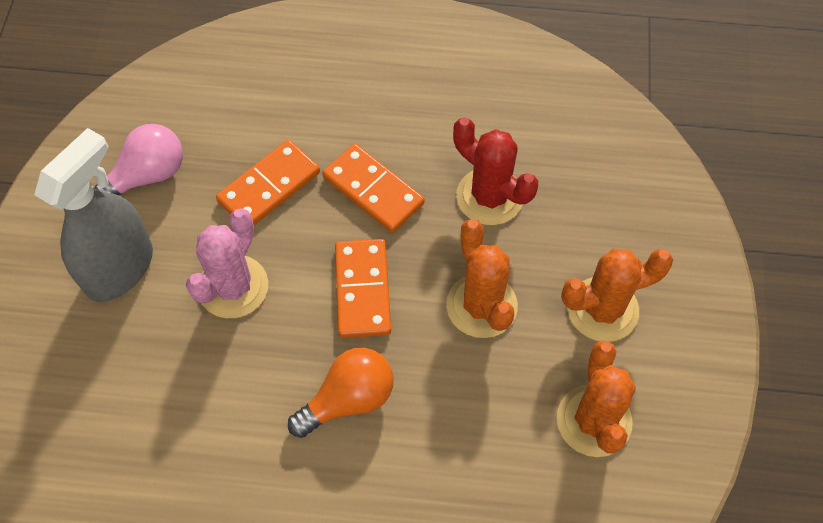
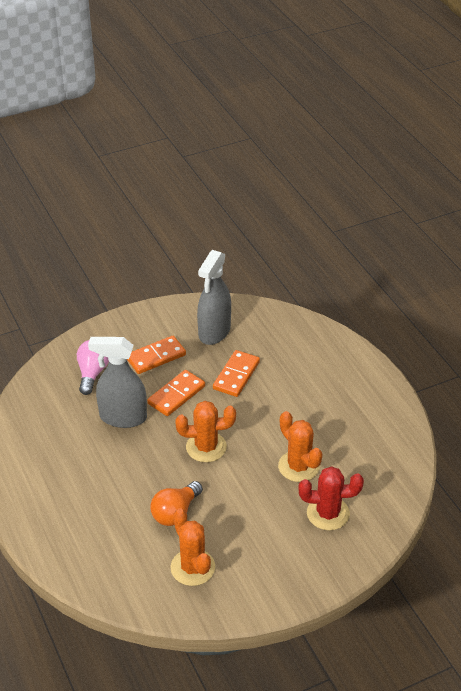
grey spray bottle: 1 -> 2
pink cactus: 1 -> 0

